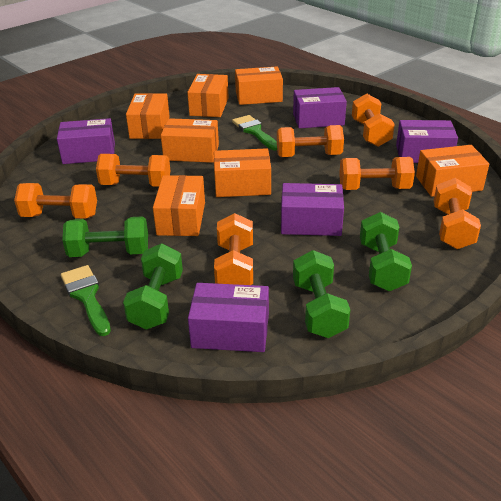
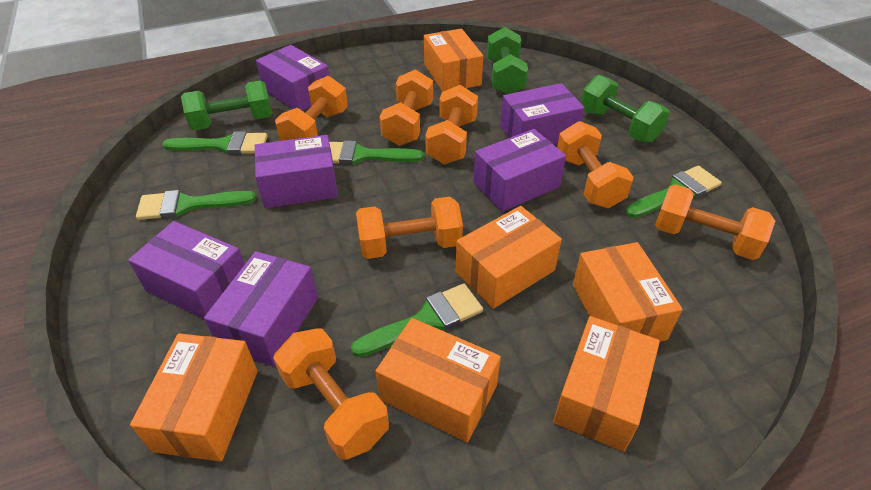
green brush: 2 -> 5
green dumbbell: 4 -> 3
orange box: 7 -> 6
purple box: 5 -> 6

